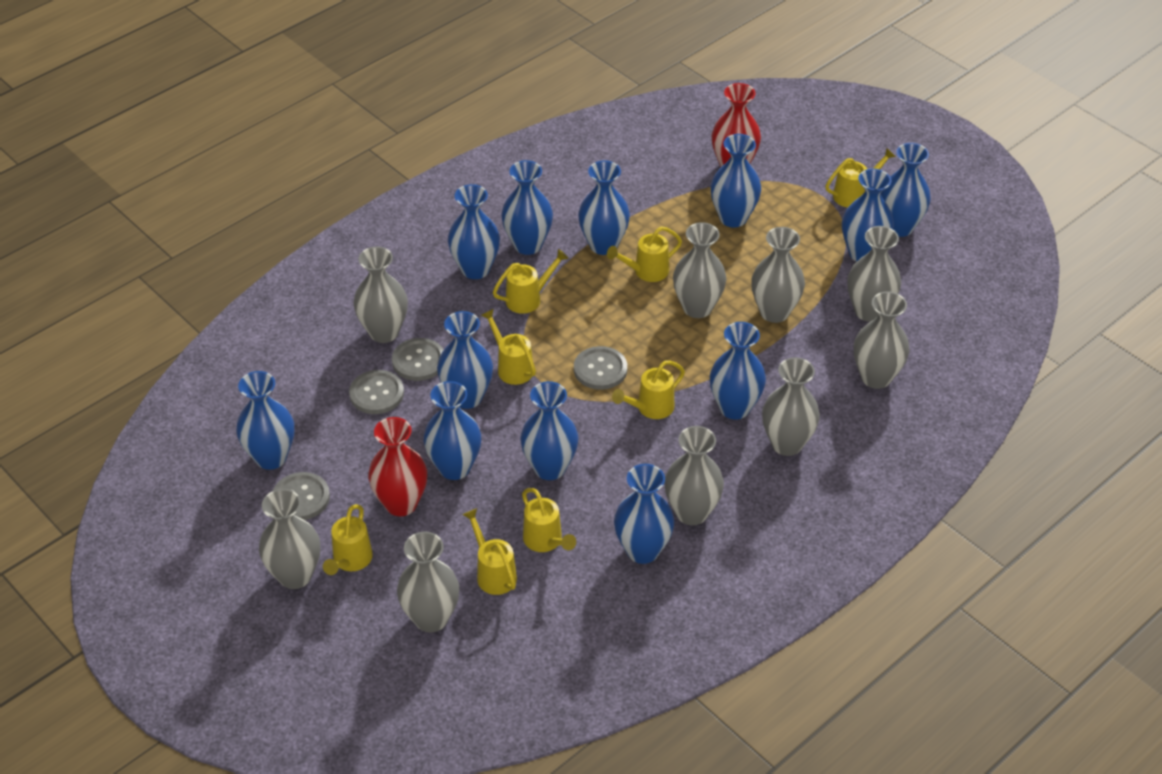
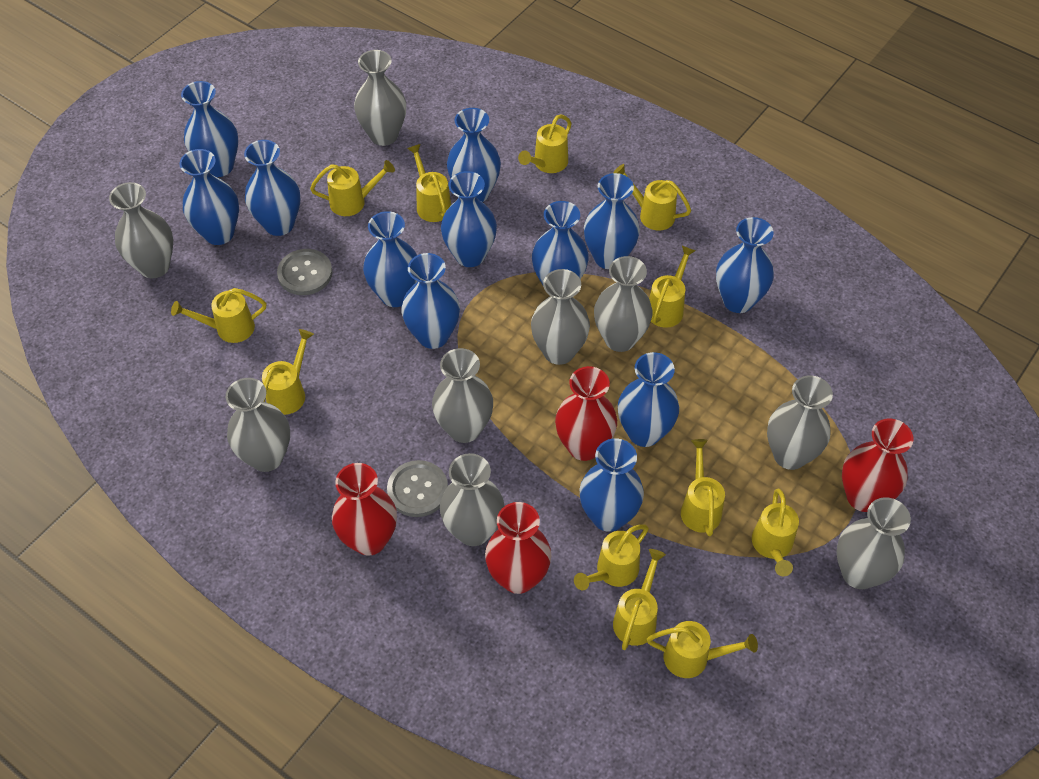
grey button: 4 -> 2
red vase: 2 -> 4
yellow watering can: 8 -> 12

